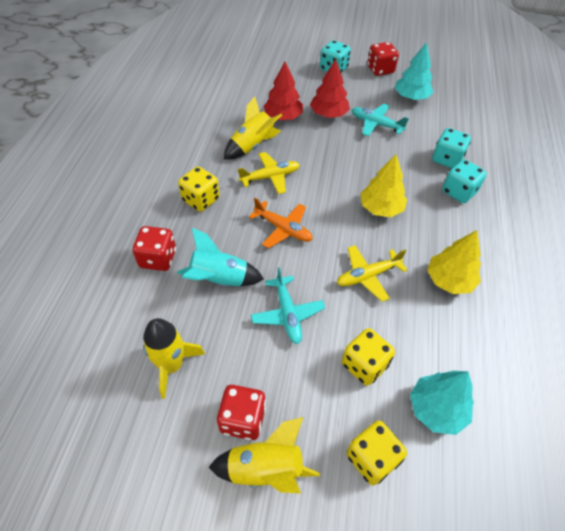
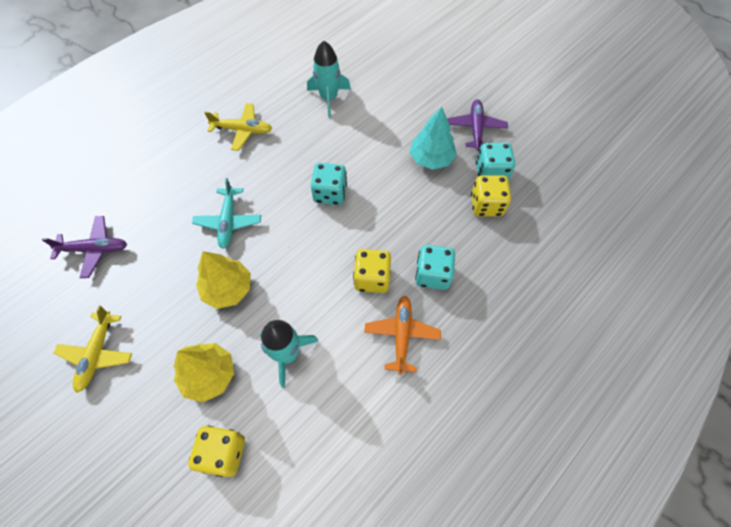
purple plane: 0 -> 2
red dice: 3 -> 0
red tree: 2 -> 0
turquoise plane: 2 -> 1
turquoise rocket: 1 -> 2
turquoise tree: 2 -> 1
yellow rocket: 3 -> 0

